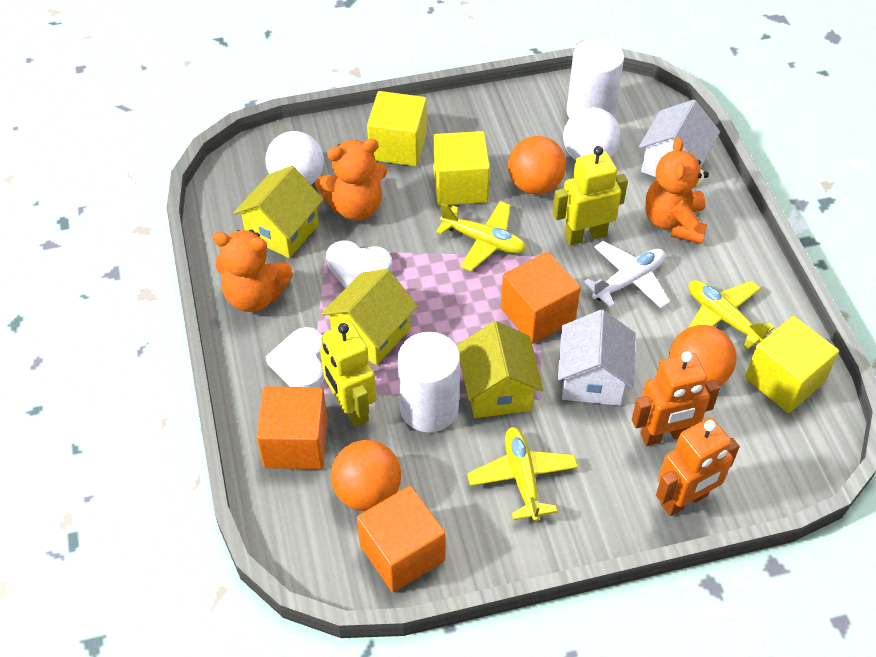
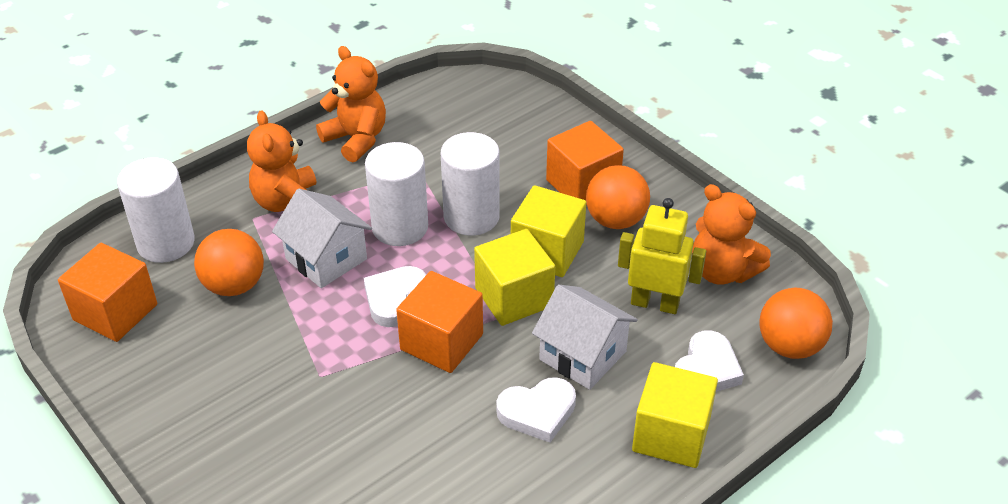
orange robot: 2 -> 0
white ball: 2 -> 0
white cylinder: 2 -> 3
white heart: 2 -> 3
white plane: 1 -> 0
yellow house: 3 -> 0
yellow plane: 3 -> 0
yellow robot: 2 -> 1

